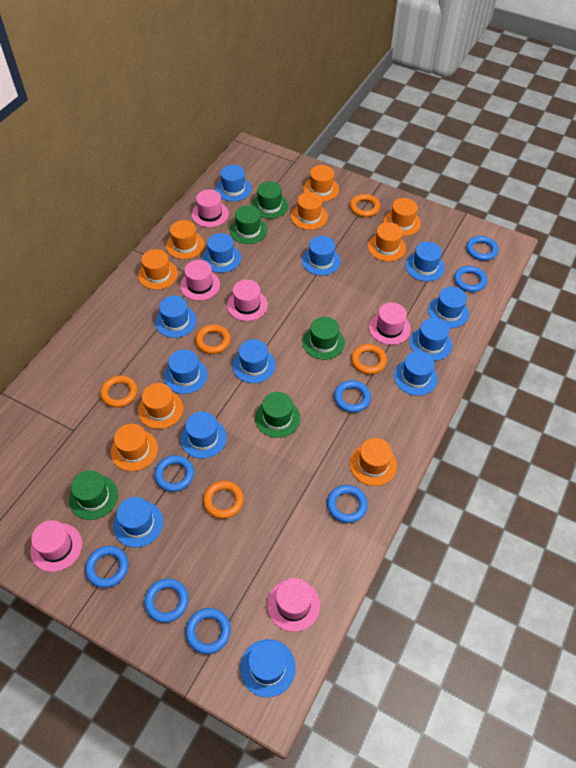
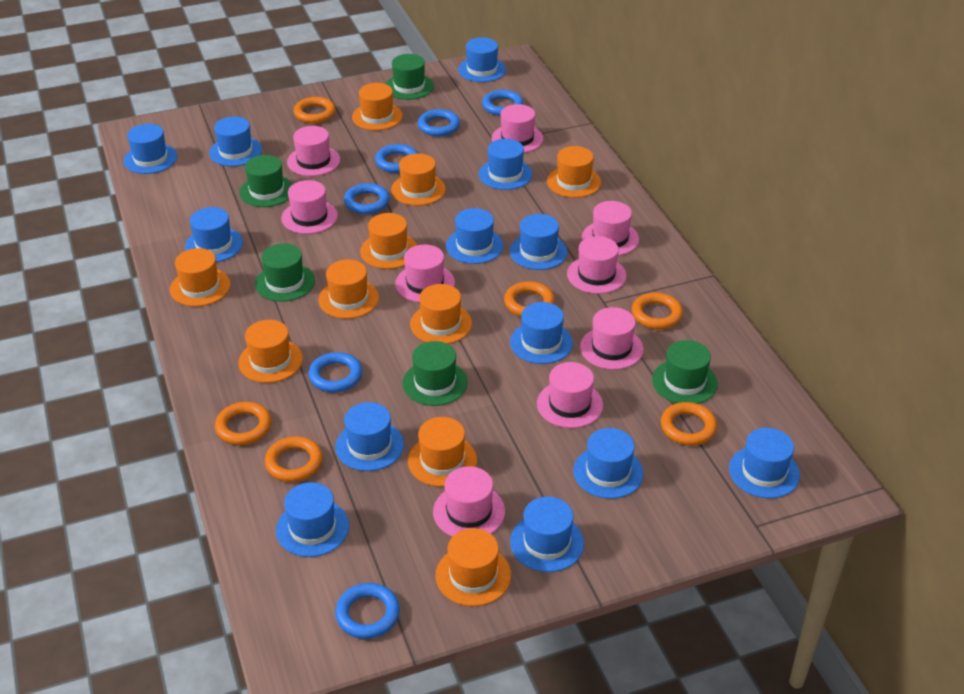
blue ring: 8 -> 6
orange hat: 9 -> 10
orange ring: 5 -> 6
pink hat: 6 -> 9

